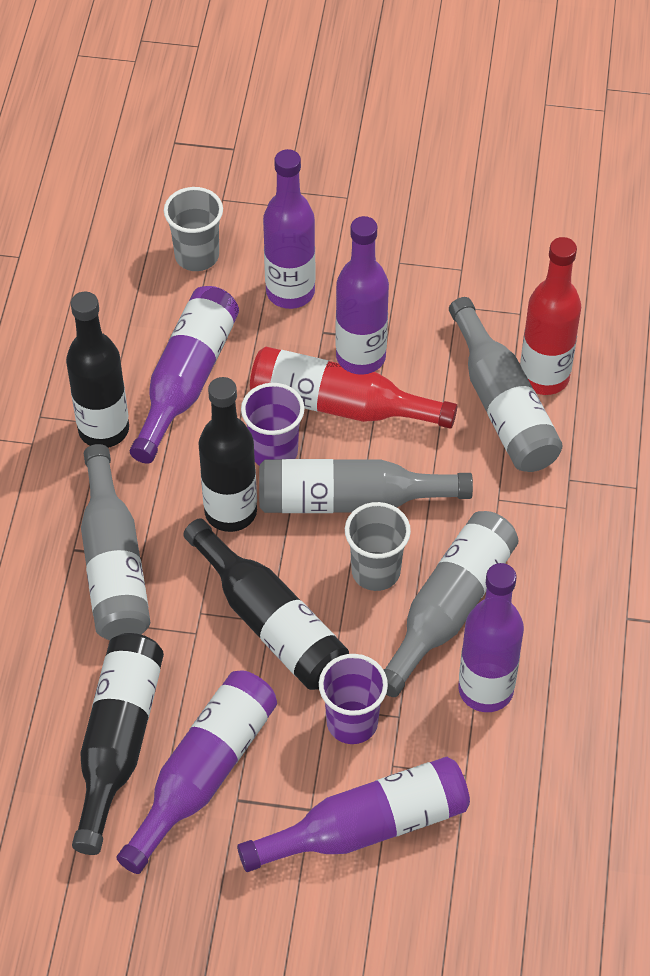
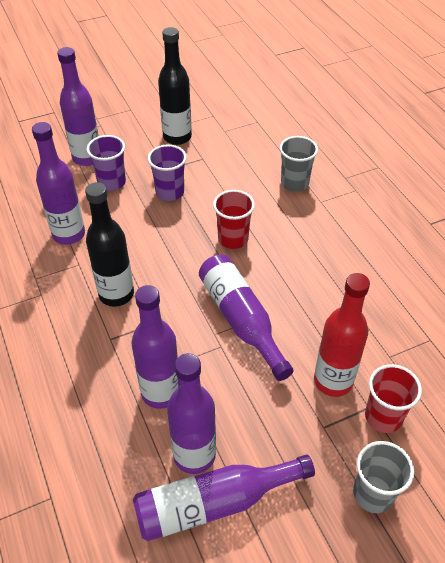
black bottle: 4 -> 2
grey bottle: 4 -> 0
red bottle: 2 -> 1
red cup: 0 -> 2

